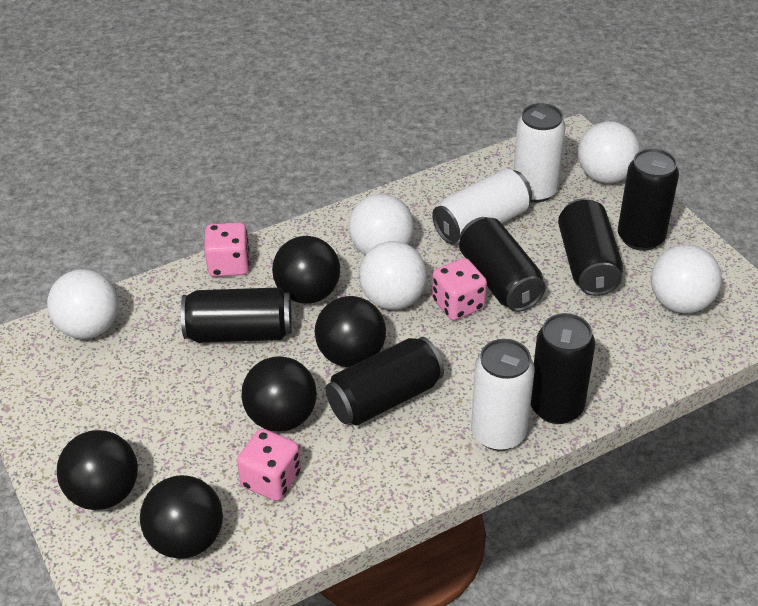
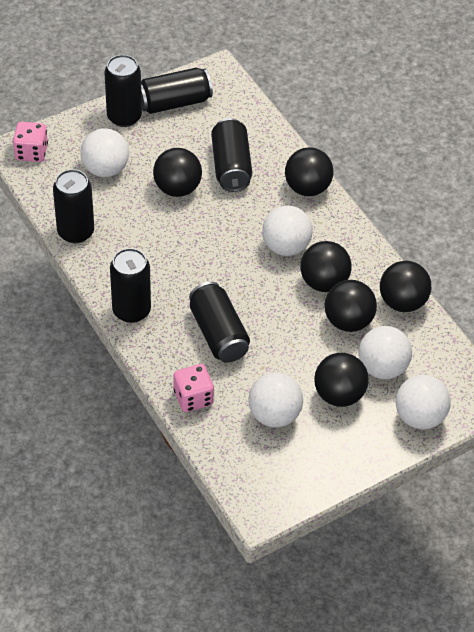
black ball: 5 -> 6
pink dice: 3 -> 2
white can: 3 -> 0

